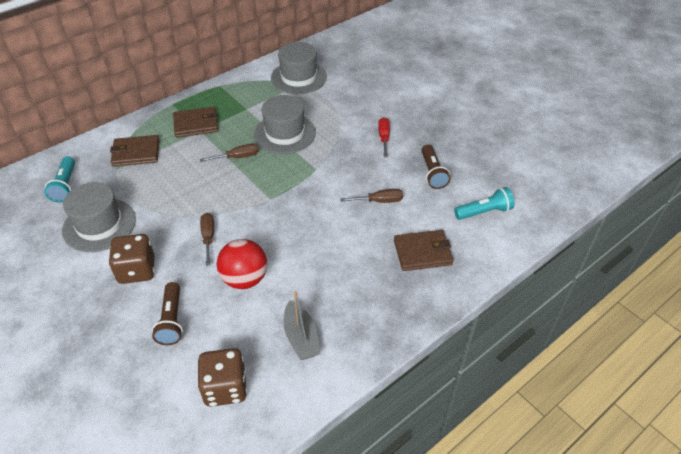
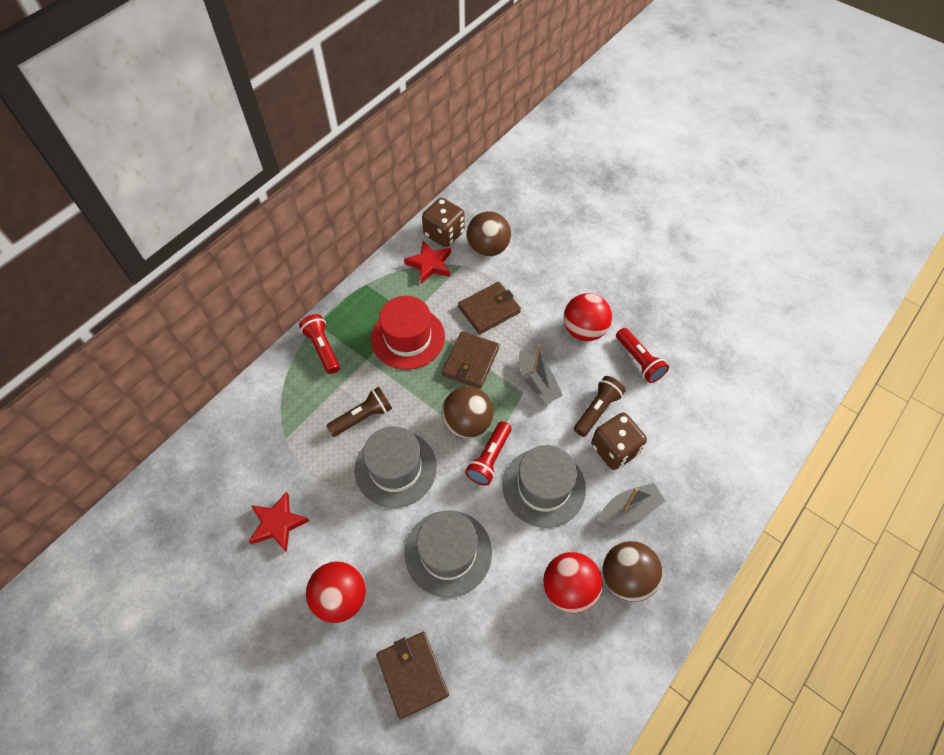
brown ball: 0 -> 3
brown screwdriver: 3 -> 0
grey boat: 1 -> 2
red ball: 1 -> 3
red flashlight: 0 -> 3
red hat: 0 -> 1
red screwdriver: 1 -> 0
red star: 0 -> 2
turquoise flashlight: 2 -> 0

